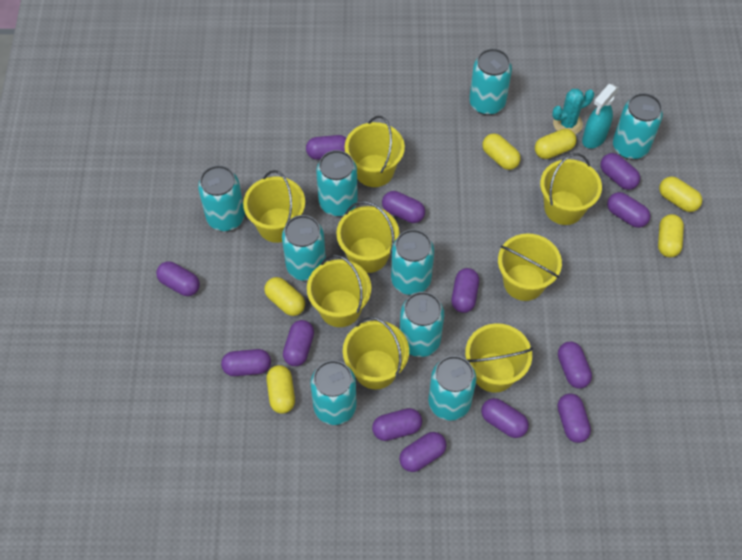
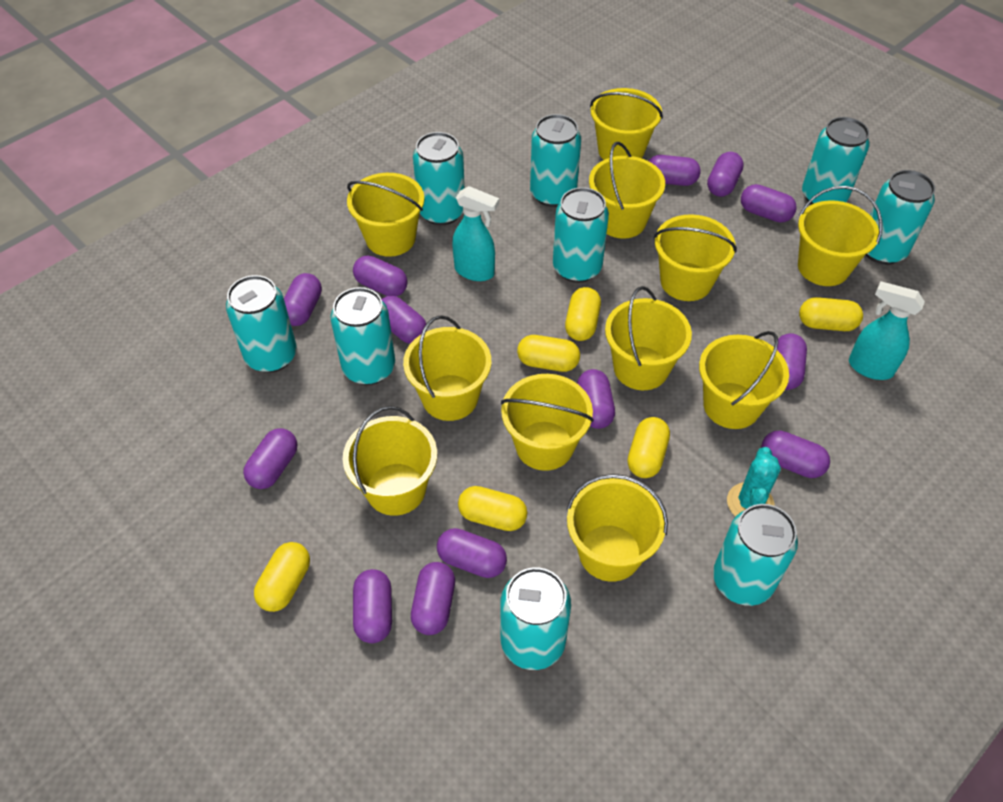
turquoise spray bottle: 1 -> 2
yellow bucket: 8 -> 11

